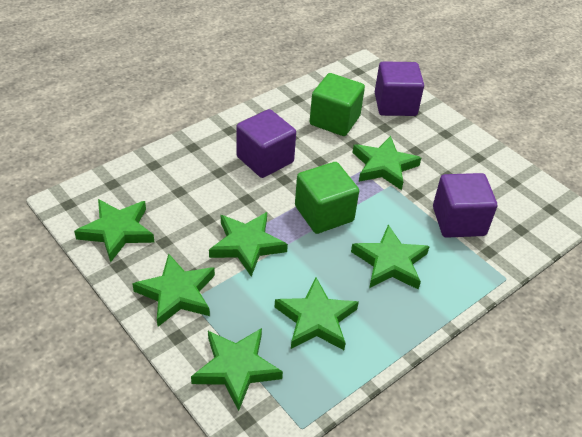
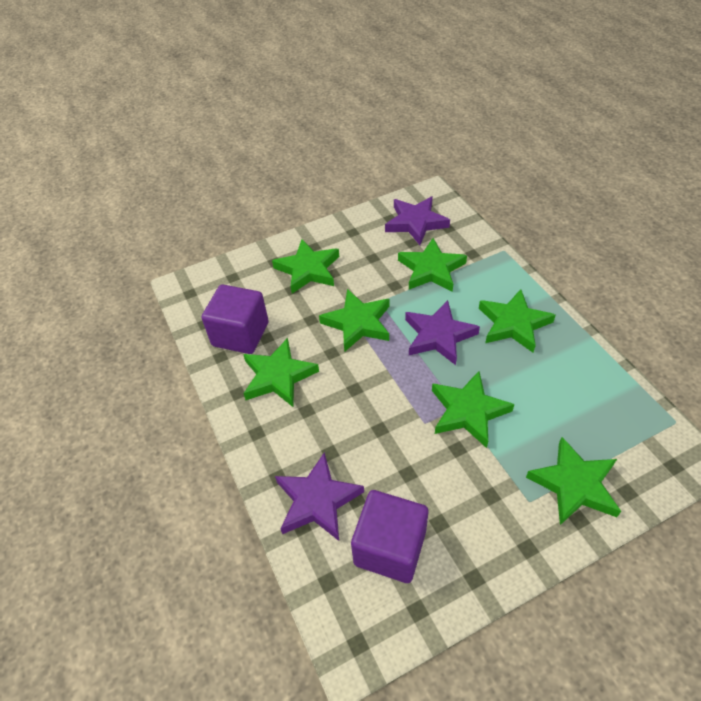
green cube: 2 -> 0
purple cube: 3 -> 2
purple star: 0 -> 3

